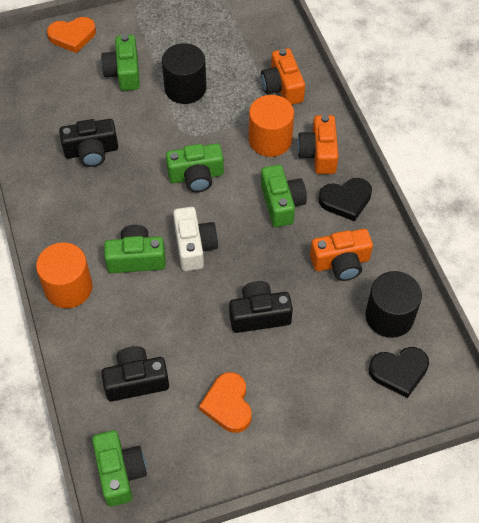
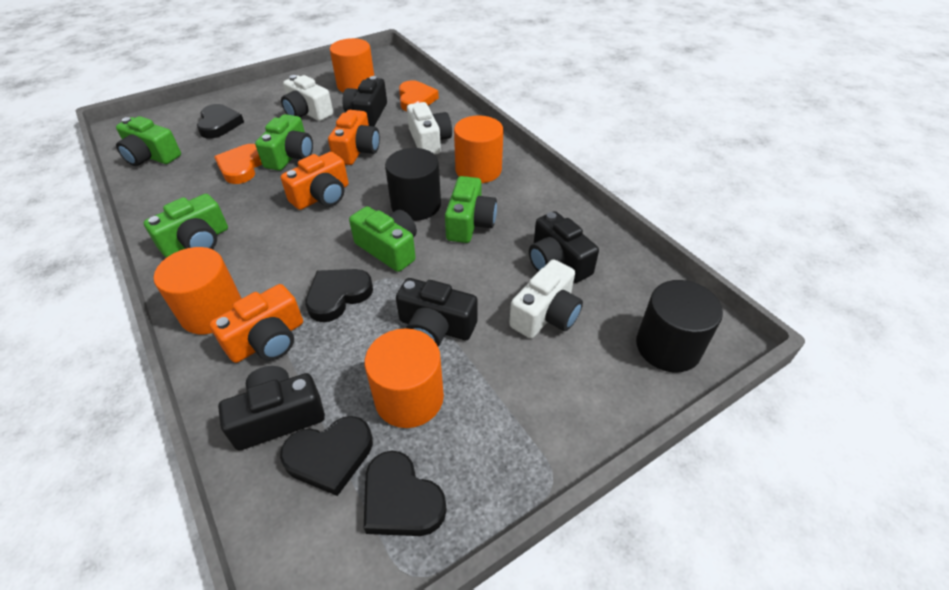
black camera: 3 -> 4
black heart: 2 -> 4
orange cylinder: 2 -> 4
white camera: 1 -> 3

